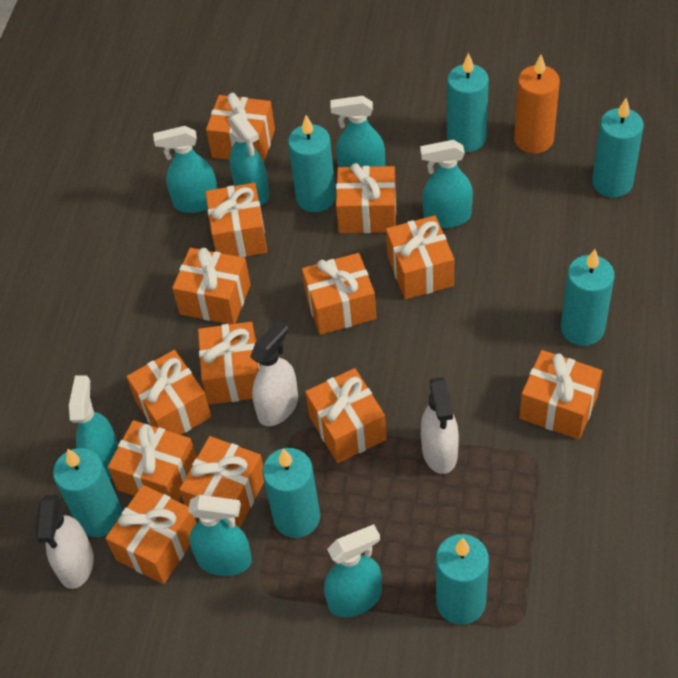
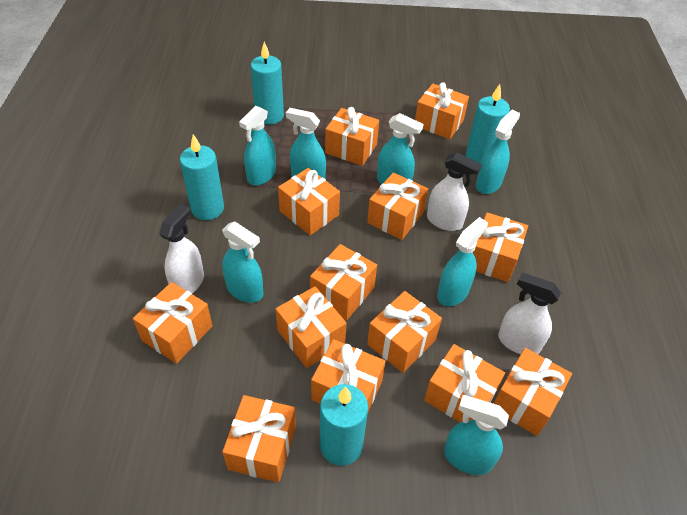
orange candle: 1 -> 0
turquoise candle: 7 -> 4

